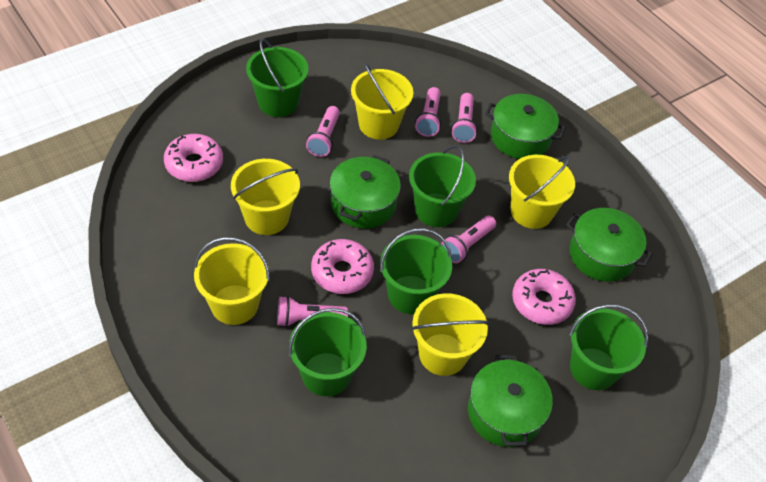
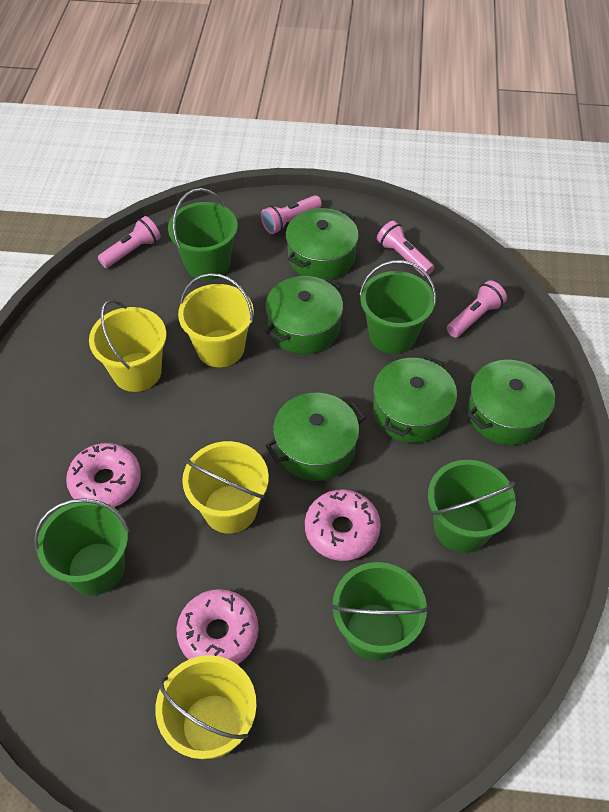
green pot: 4 -> 5
pink flashlight: 5 -> 4
yellow bucket: 5 -> 4

